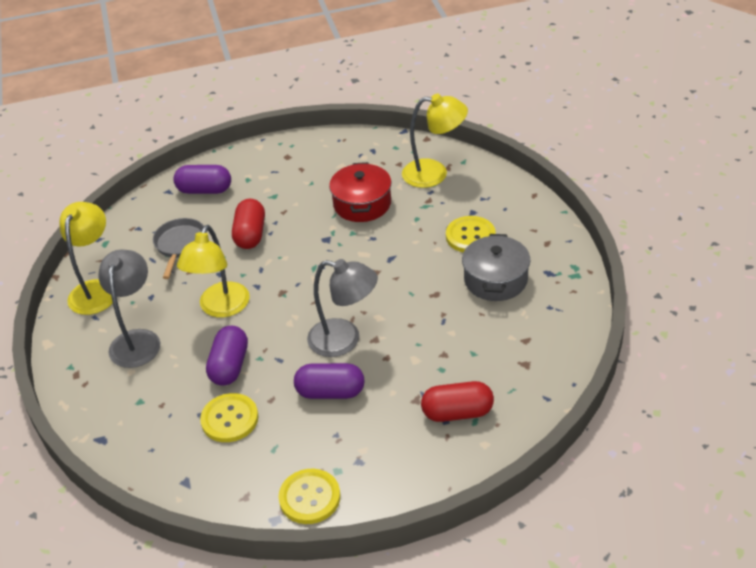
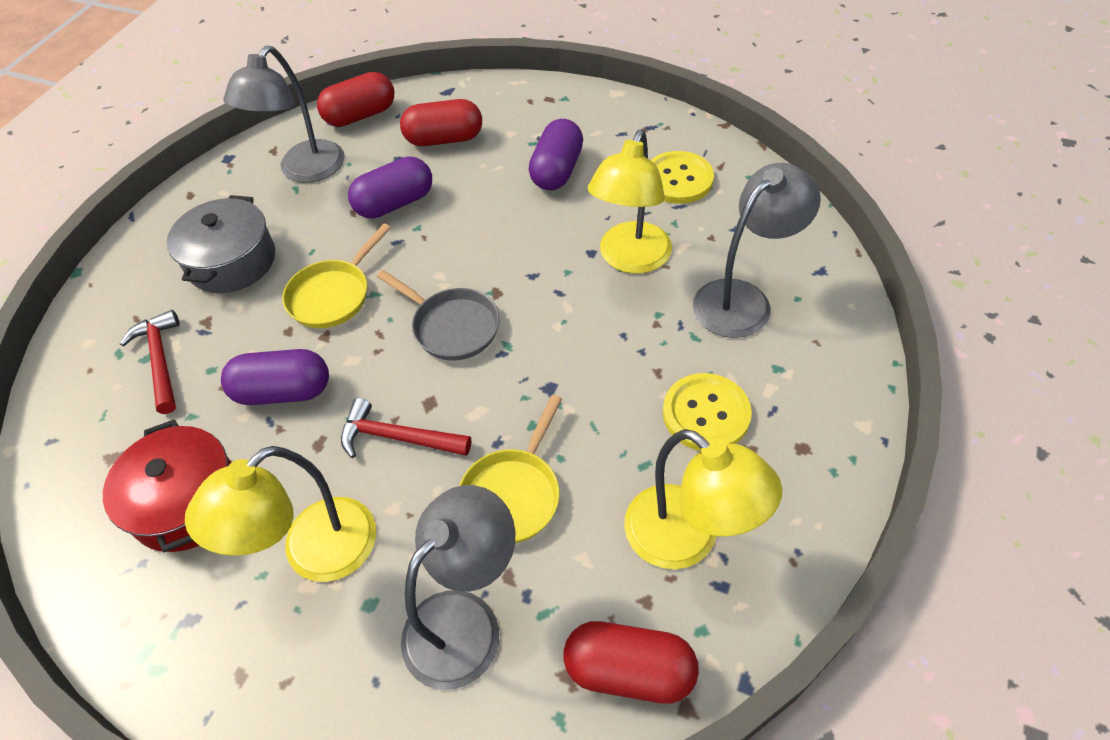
grey lamp: 2 -> 3
red capsule: 2 -> 3
red hammer: 0 -> 2
yellow button: 3 -> 2
yellow pan: 0 -> 2

